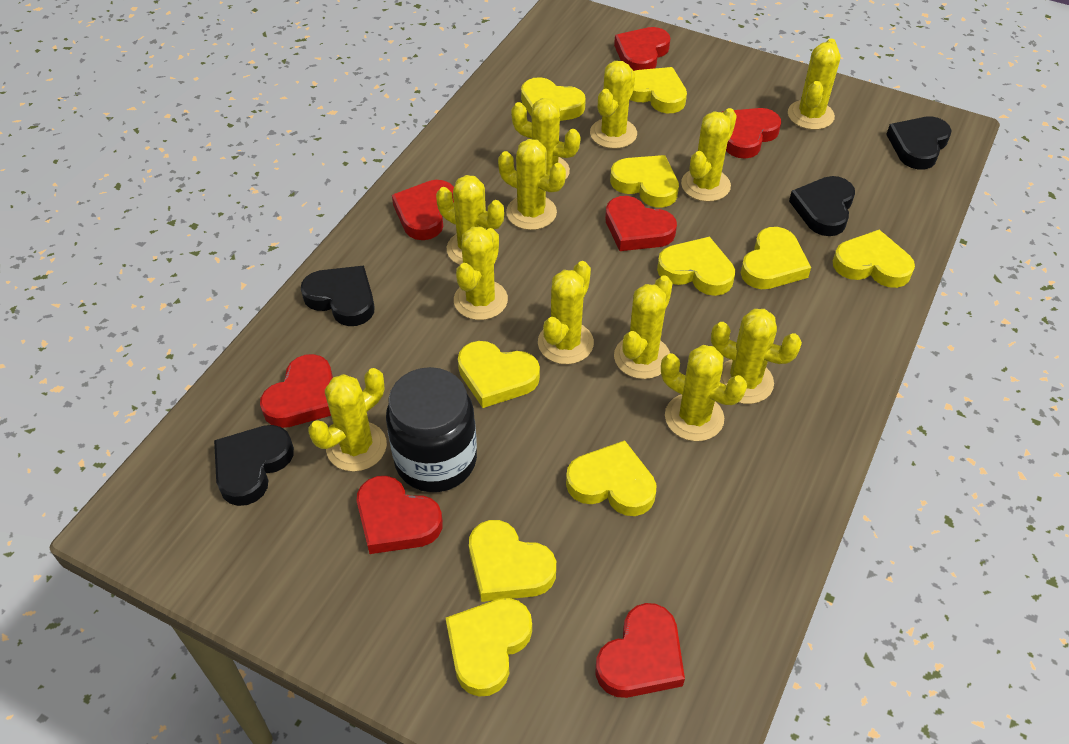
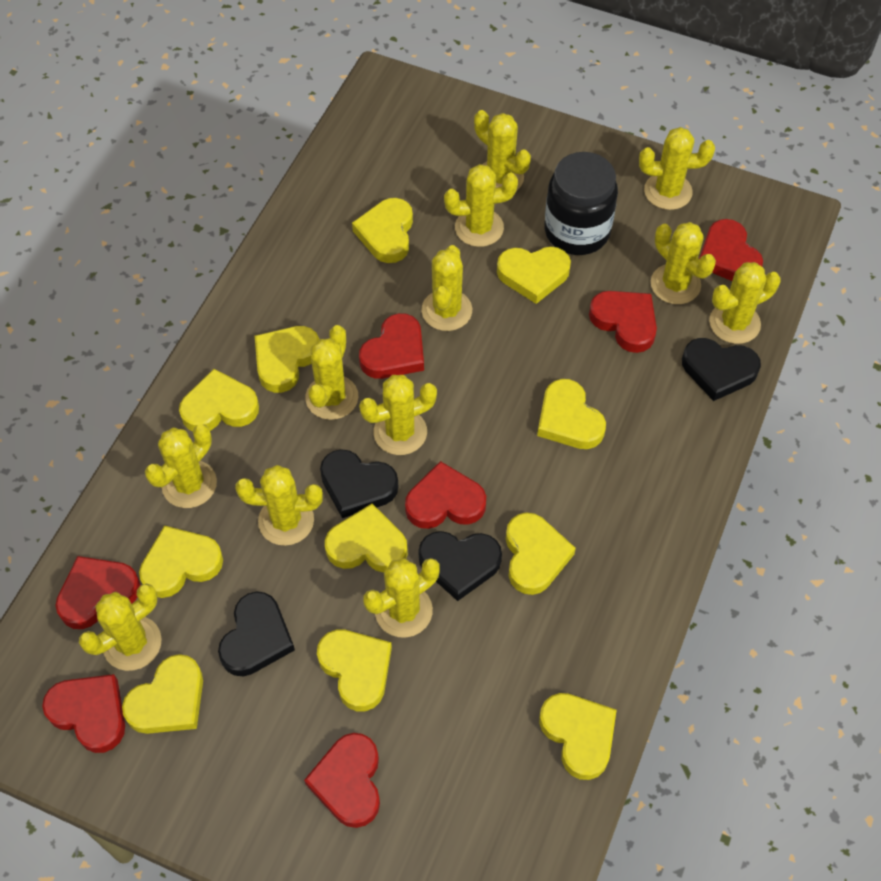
yellow heart: 10 -> 11

